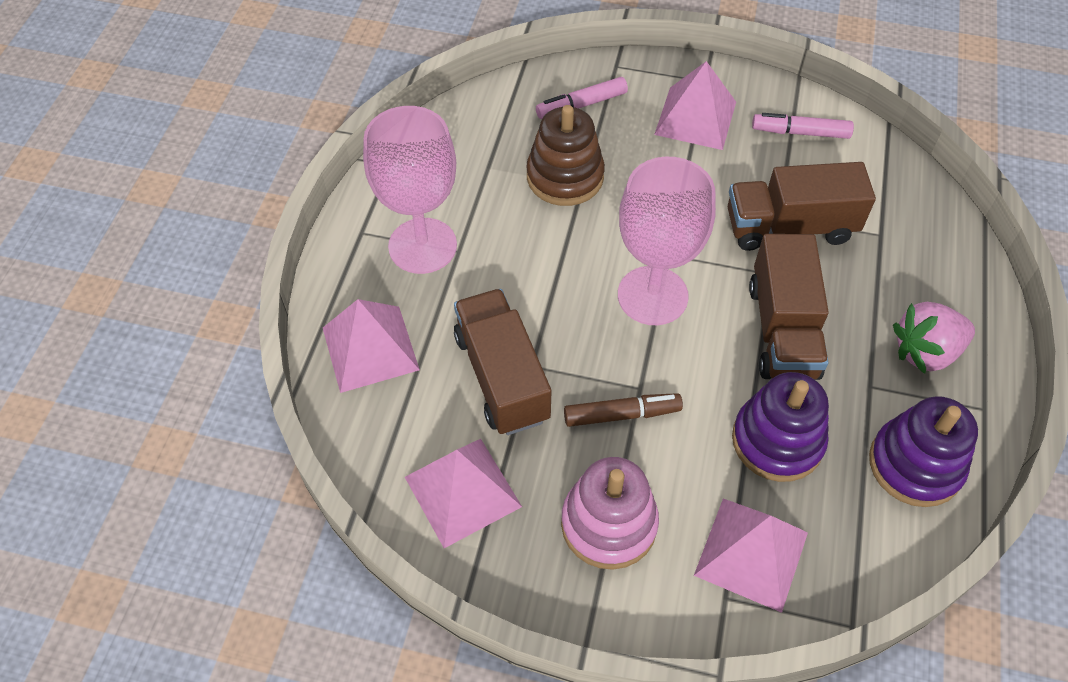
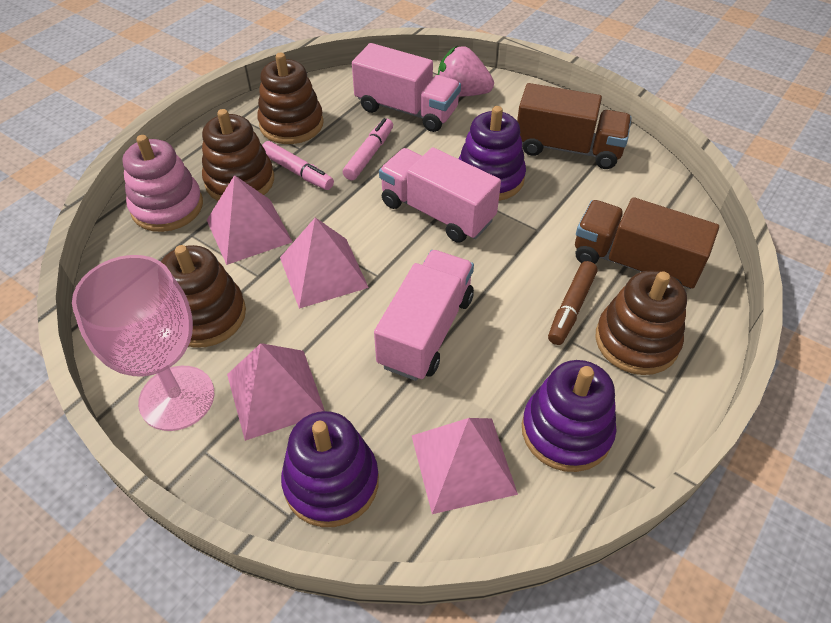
brown stacking toy: 1 -> 4
brown truck: 3 -> 2
pink goblet: 2 -> 1
pink truck: 0 -> 3
purple stacking toy: 2 -> 3

